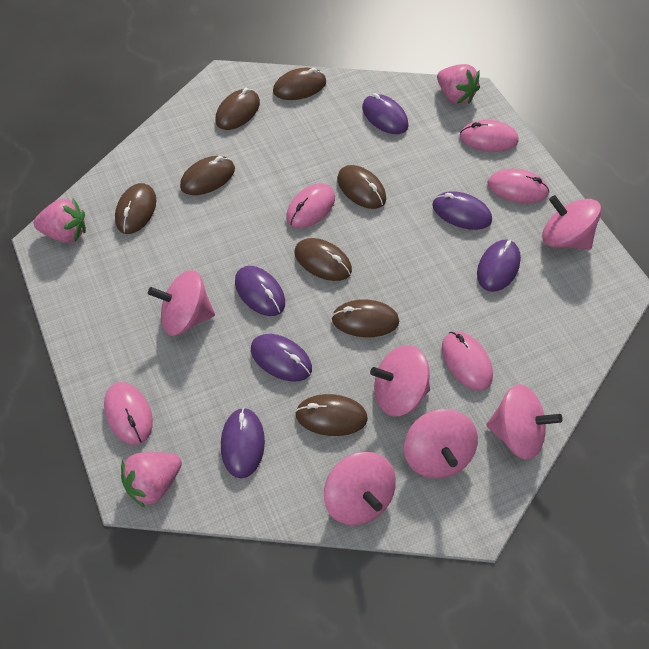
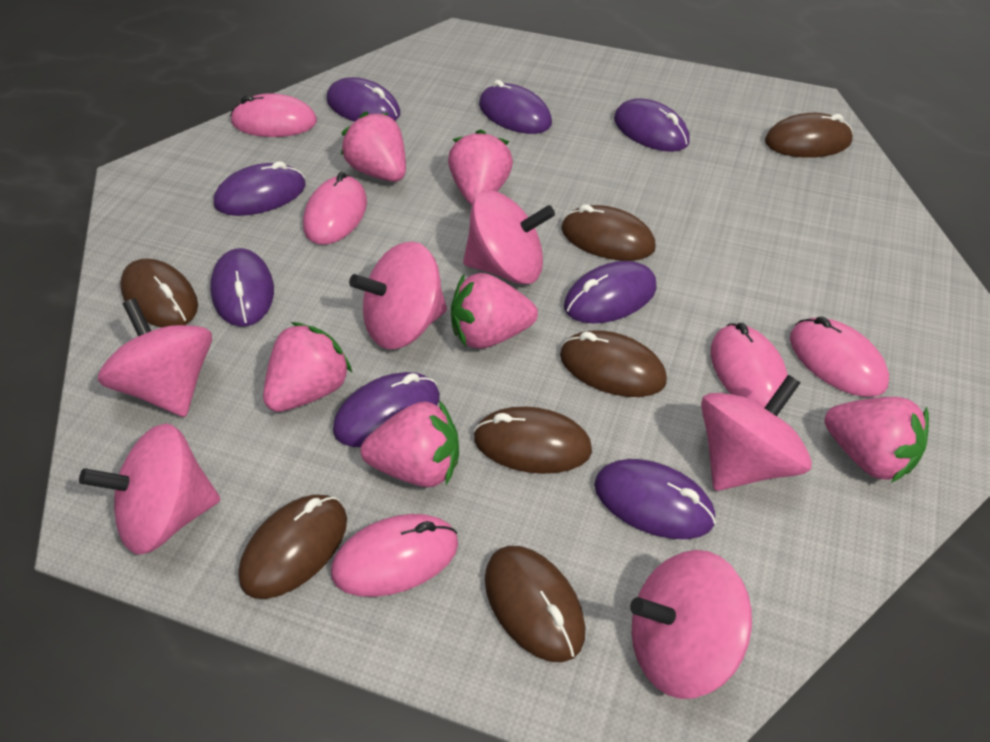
brown mouse: 8 -> 7
pink strawberry: 3 -> 6
purple mouse: 6 -> 8

